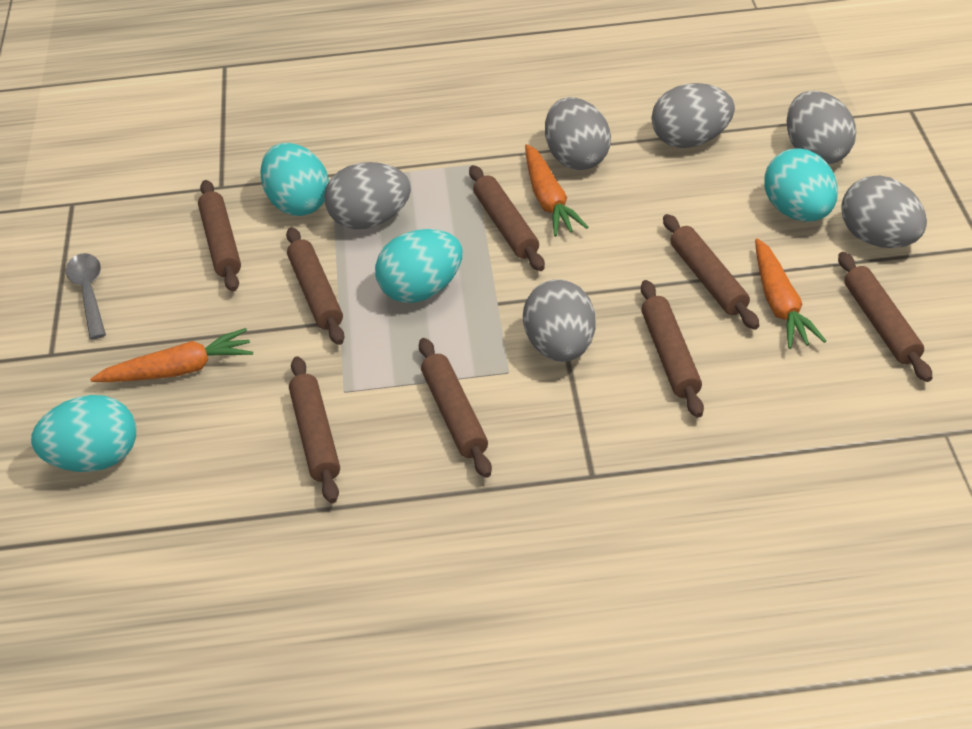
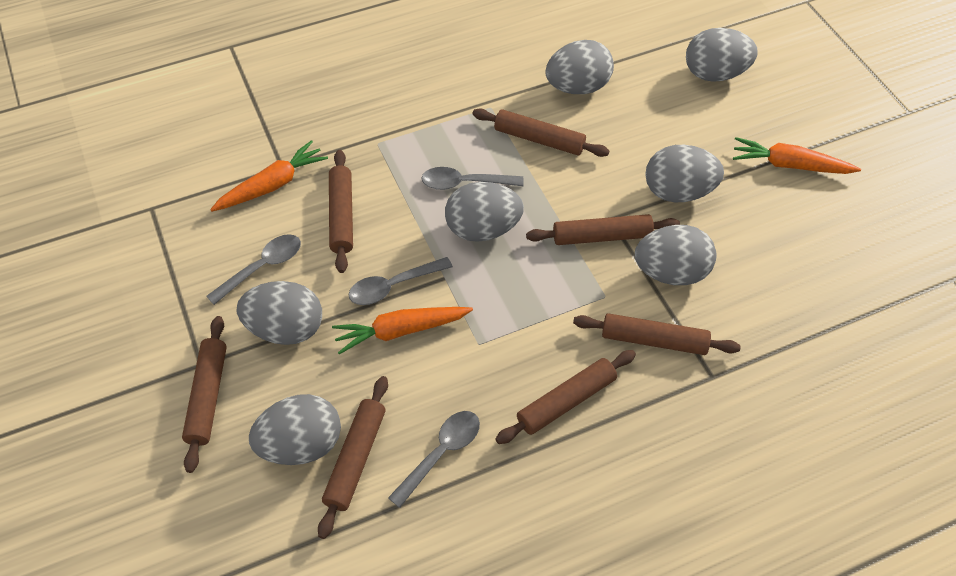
brown rolling pin: 8 -> 7
grey egg: 6 -> 7
grey spoon: 1 -> 4
turquoise egg: 4 -> 0

